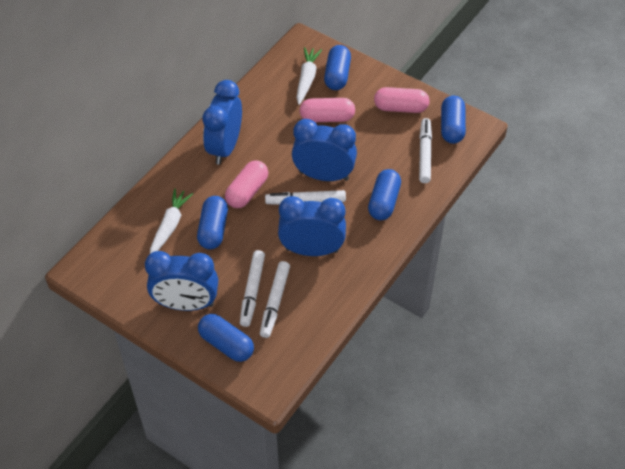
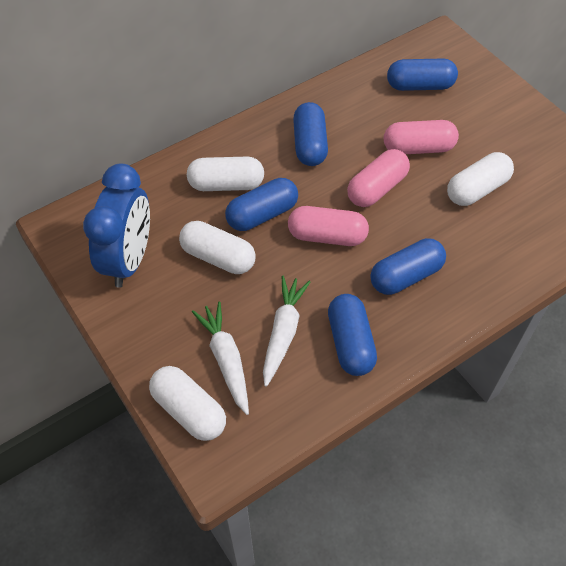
blue clock: 4 -> 1
white capsule: 0 -> 4
white marker: 4 -> 0

